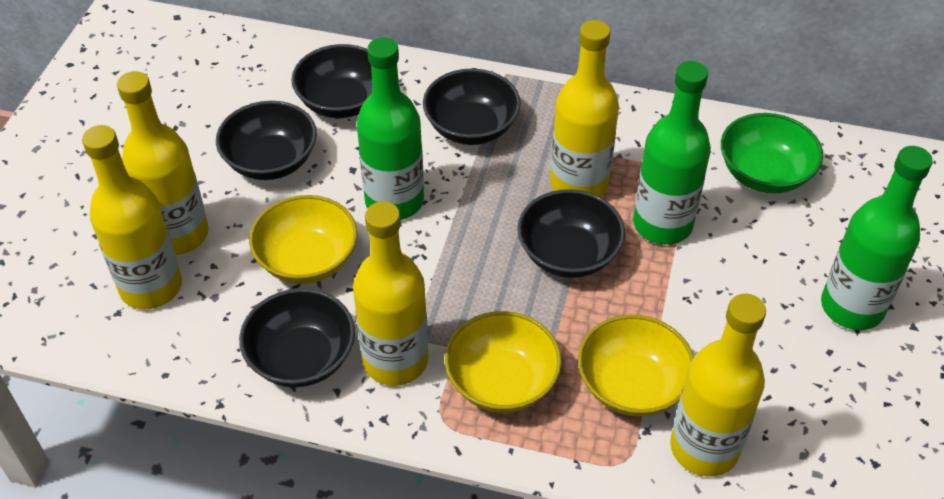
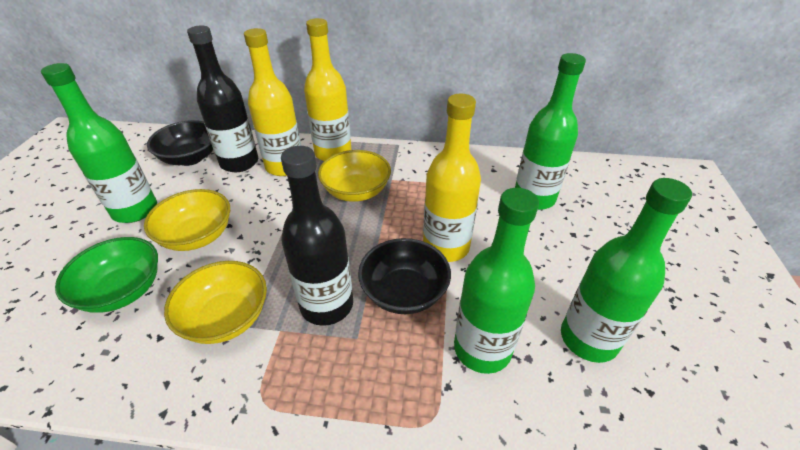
black bottle: 0 -> 2
black bowl: 5 -> 2
green bottle: 3 -> 4
yellow bottle: 5 -> 3

